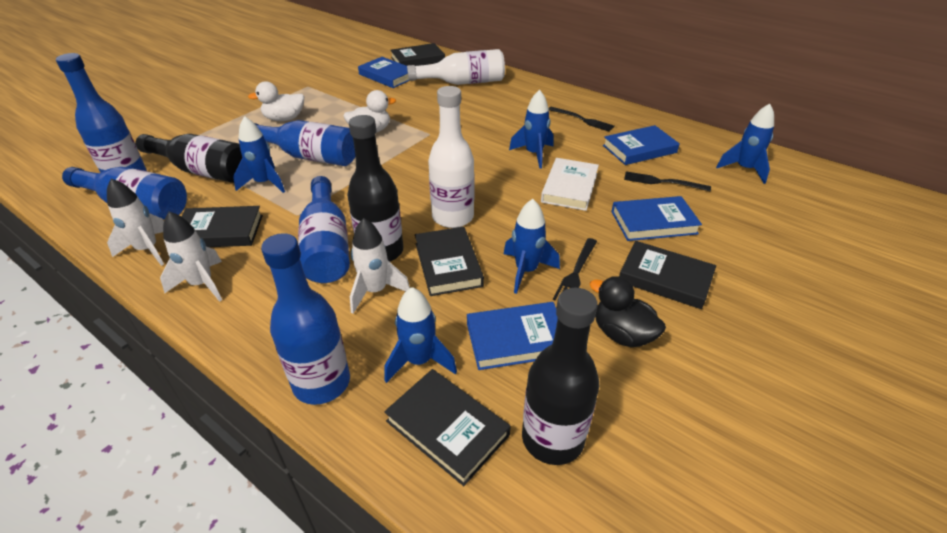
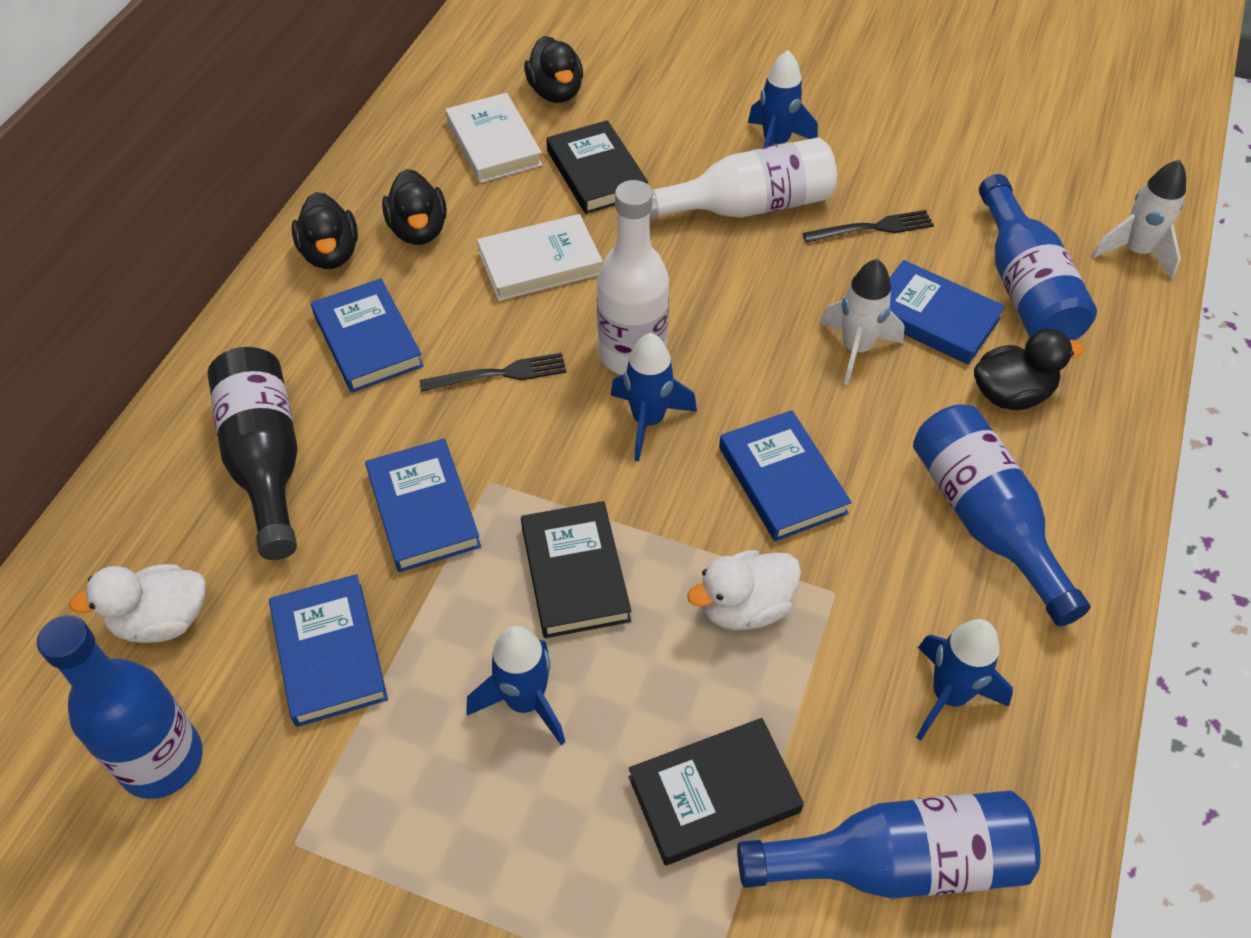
black book: 5 -> 3
black bottle: 3 -> 1
black duck: 1 -> 4
black fork: 3 -> 2
blue book: 4 -> 5
blue bottle: 5 -> 4
blue rocket: 5 -> 4
white book: 1 -> 2
white rocket: 3 -> 2

